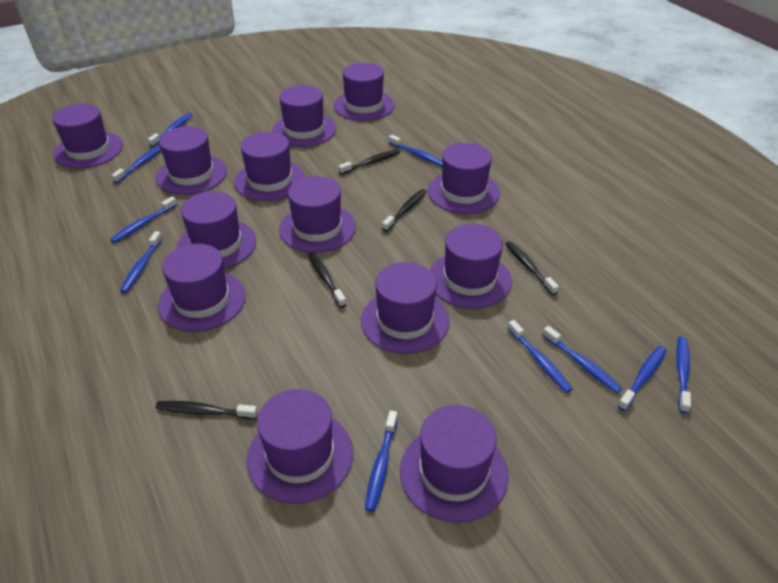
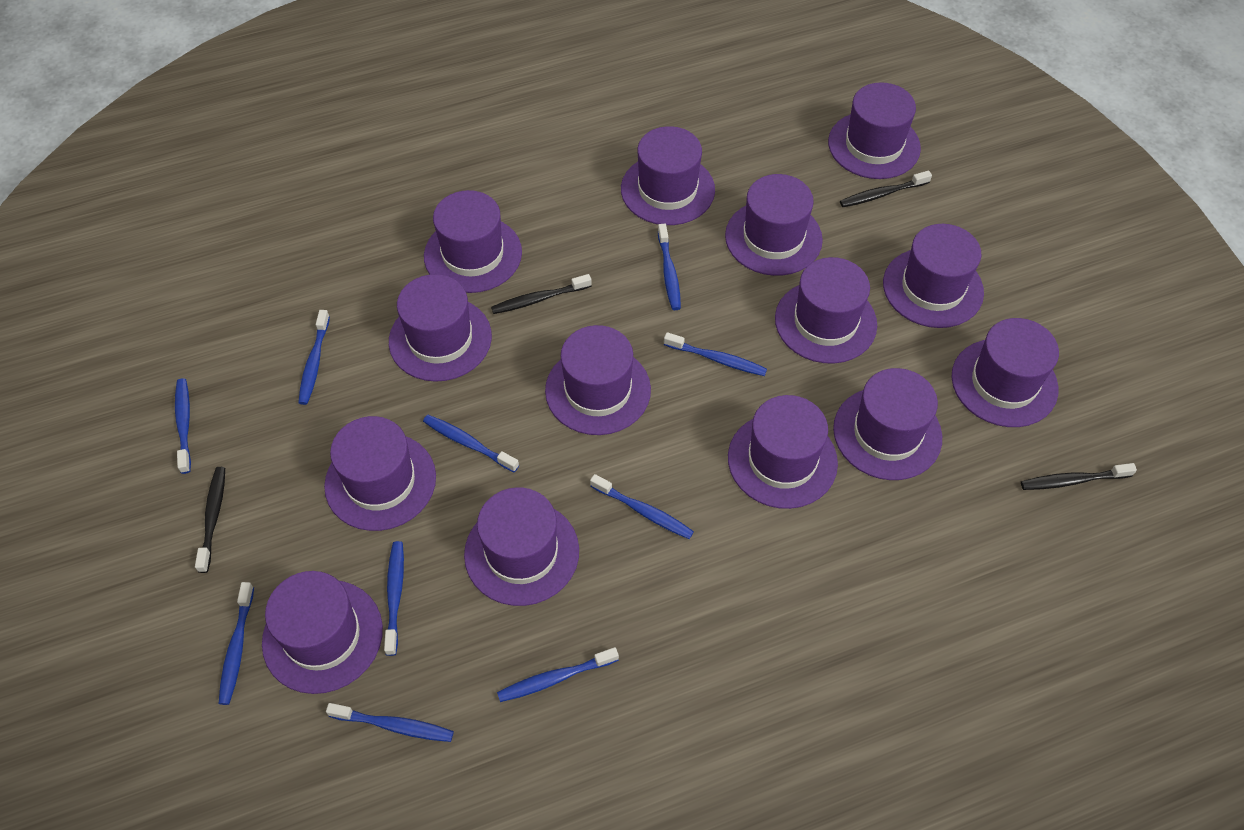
black toothbrush: 5 -> 4
purple hat: 13 -> 14

